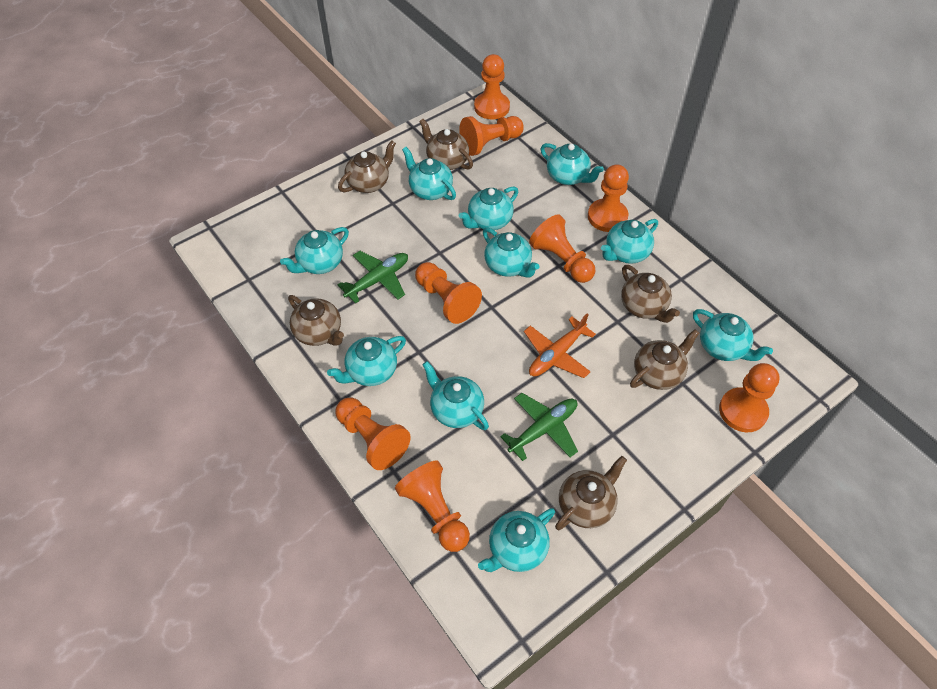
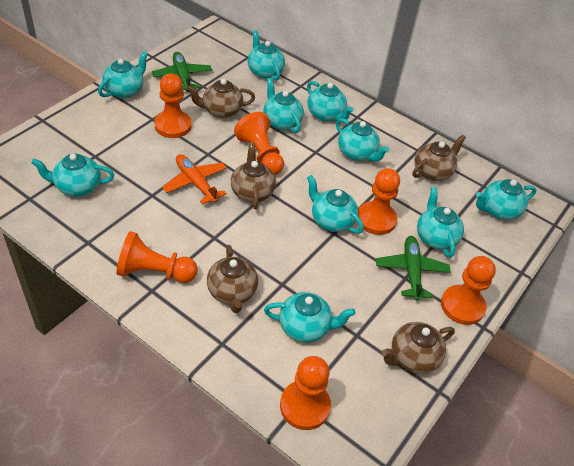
brown teapot: 6 -> 5
orange pawn: 8 -> 6

